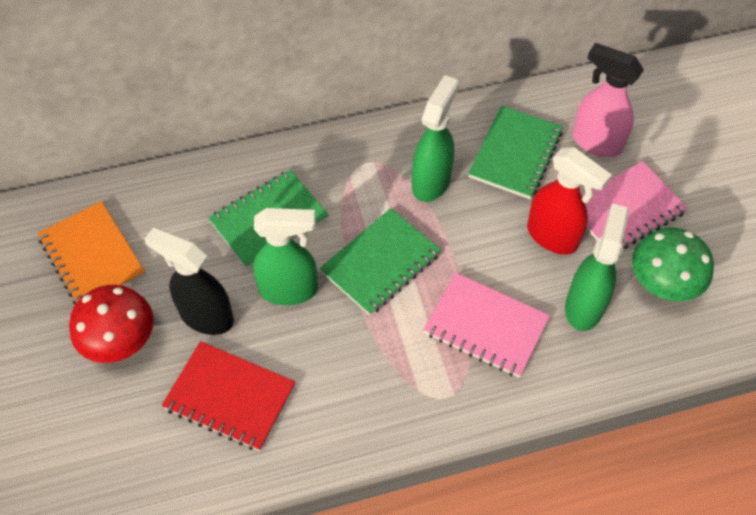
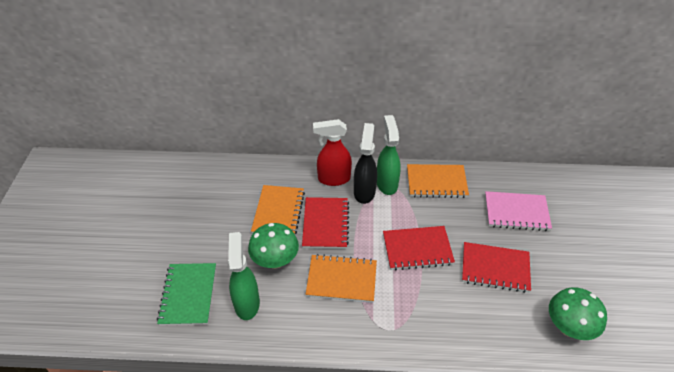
green mushroom: 1 -> 2
green notebook: 3 -> 1
green spray bottle: 3 -> 2
orange notebook: 1 -> 3
pink notebook: 2 -> 1
pink spray bottle: 1 -> 0
red mushroom: 1 -> 0
red notebook: 1 -> 3

